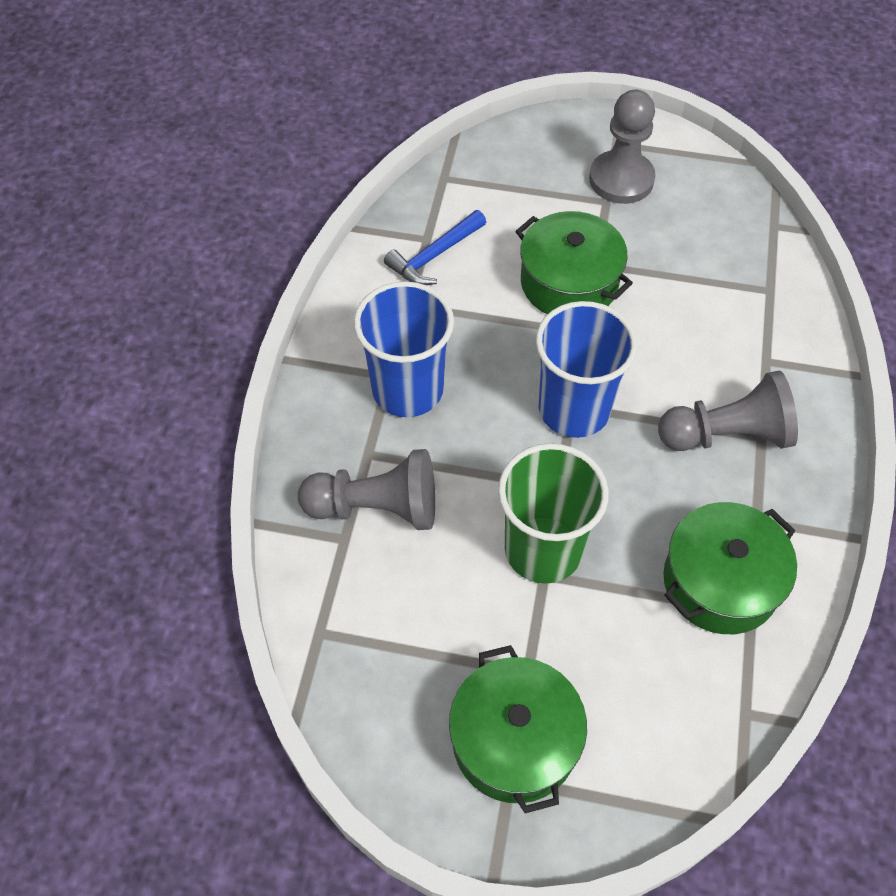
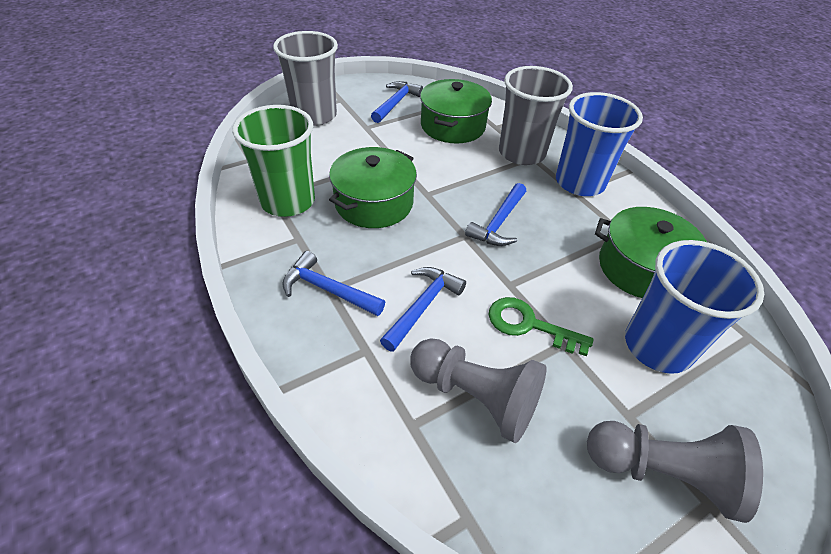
blue hammer: 1 -> 4
green key: 0 -> 1
grey cup: 0 -> 2
grey pawn: 3 -> 2

